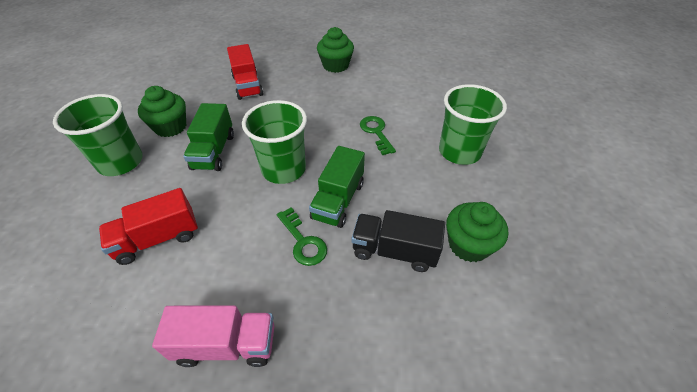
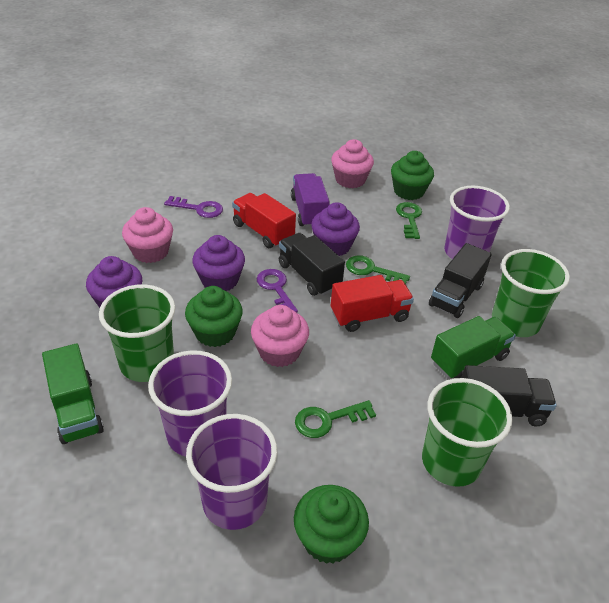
black truck: 1 -> 3
green key: 2 -> 3
pink cupcake: 0 -> 3
pink truck: 1 -> 0
purple cup: 0 -> 3
purple cupcake: 0 -> 3
purple key: 0 -> 2
purple truck: 0 -> 1

